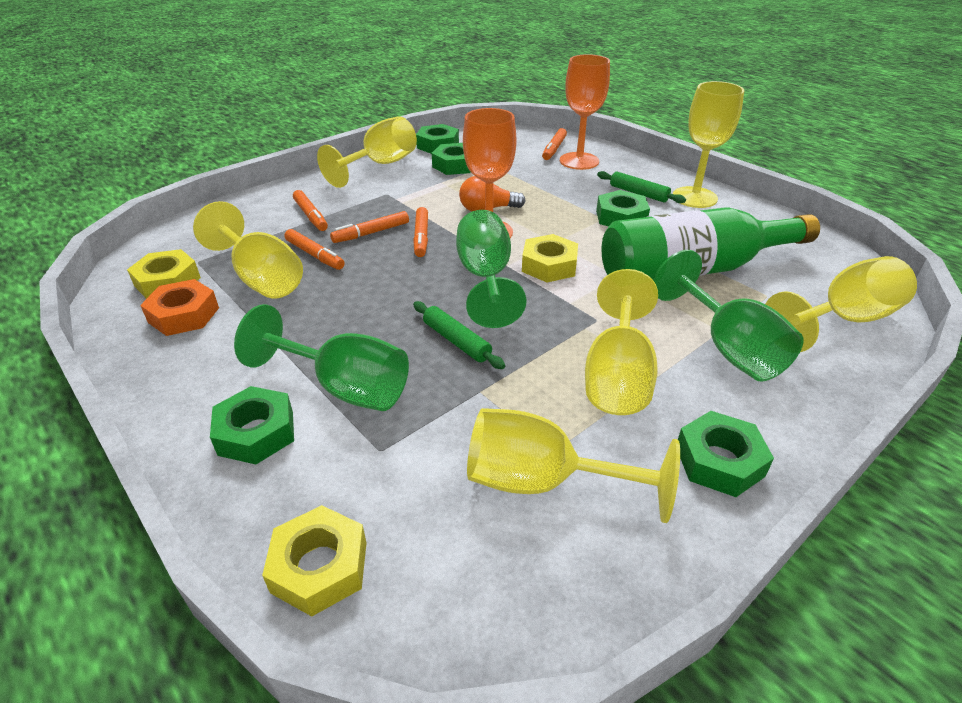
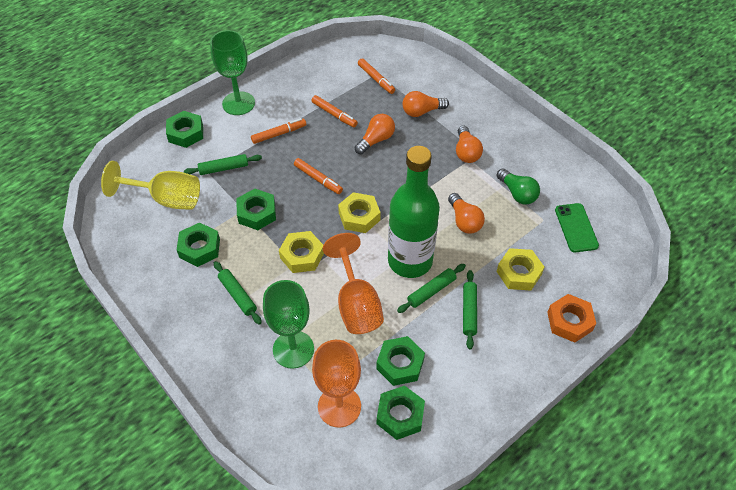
green goblet: 3 -> 2
green light bulb: 0 -> 1
green phone: 0 -> 1
green rolling pin: 2 -> 4
orange light bulb: 1 -> 4
orange marker: 5 -> 4
yellow goblet: 6 -> 1

